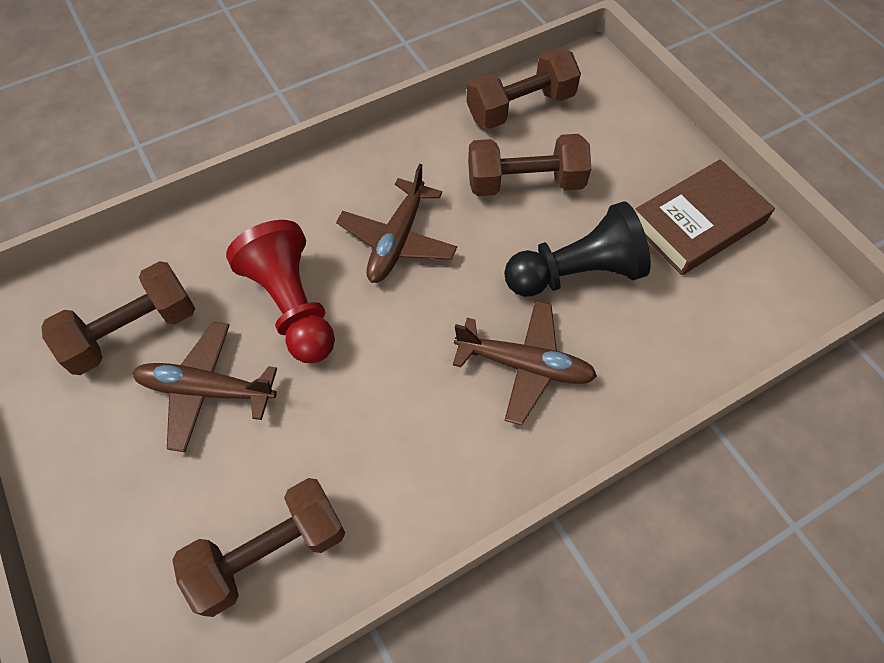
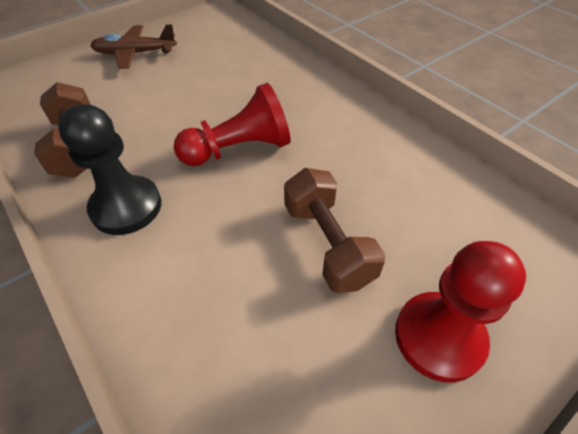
brown book: 1 -> 0
brown dumbbell: 4 -> 2
brown plane: 3 -> 1
red pawn: 1 -> 2

